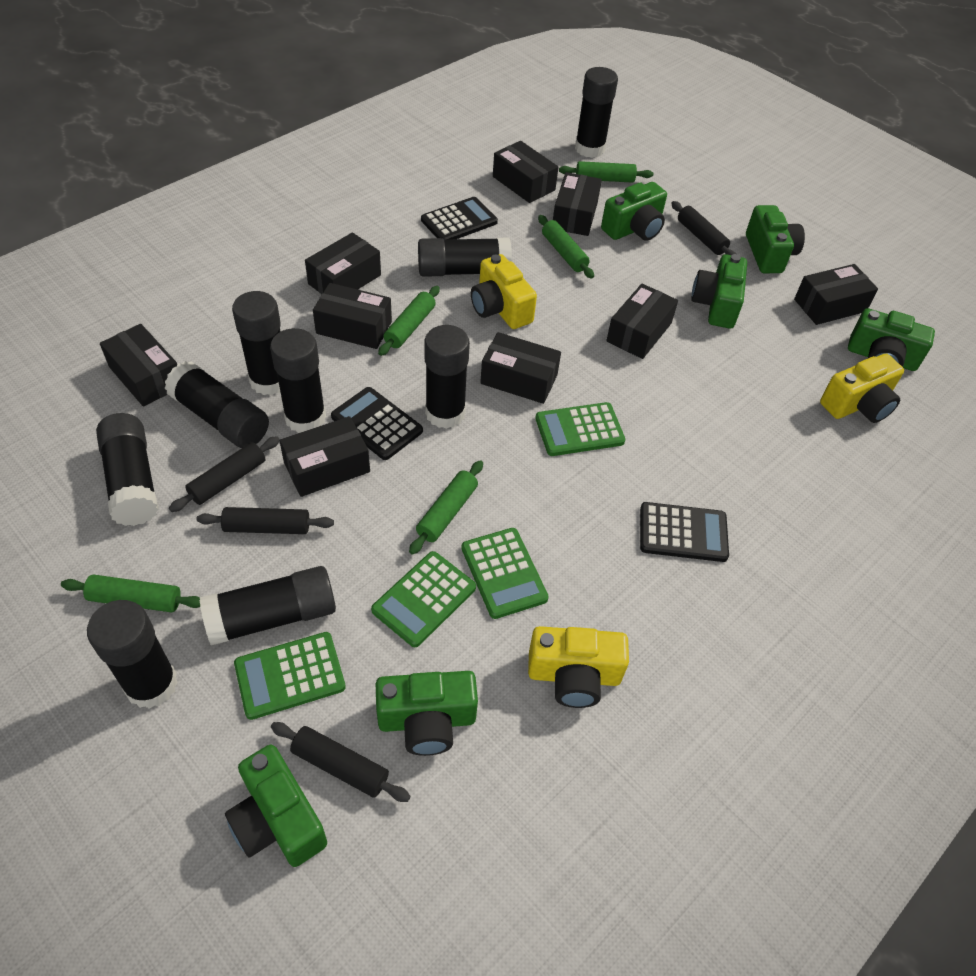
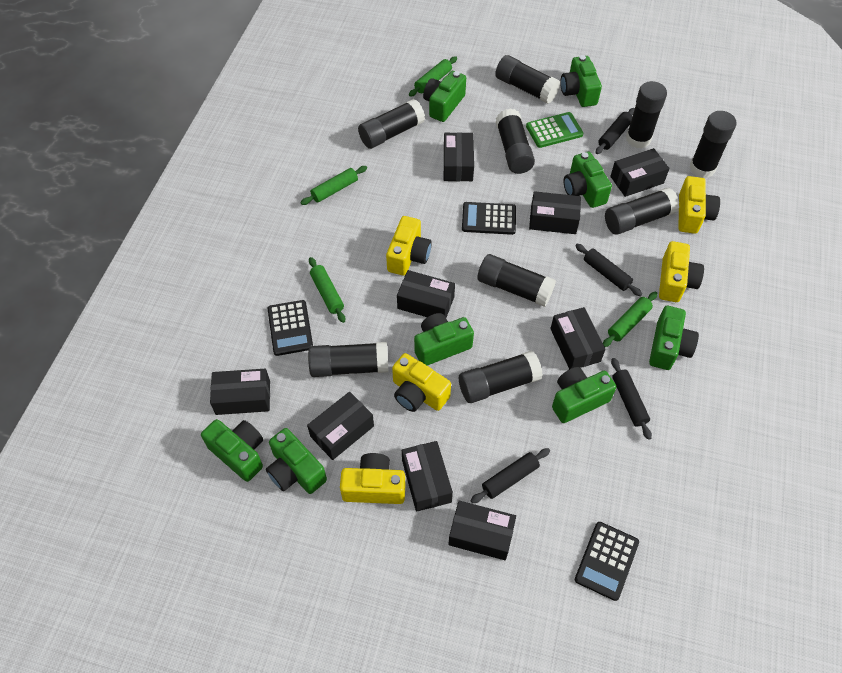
green calculator: 4 -> 1
green camera: 6 -> 8
green rolling pin: 5 -> 4
yellow camera: 3 -> 5

